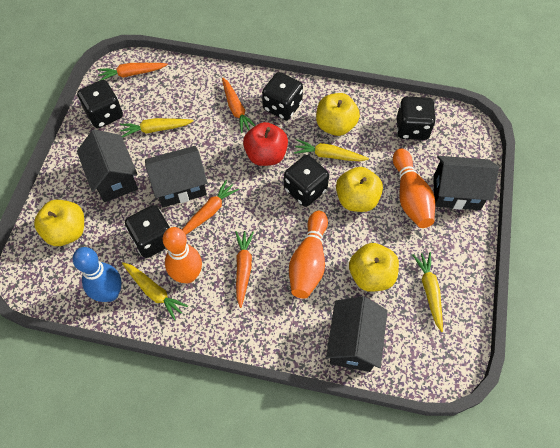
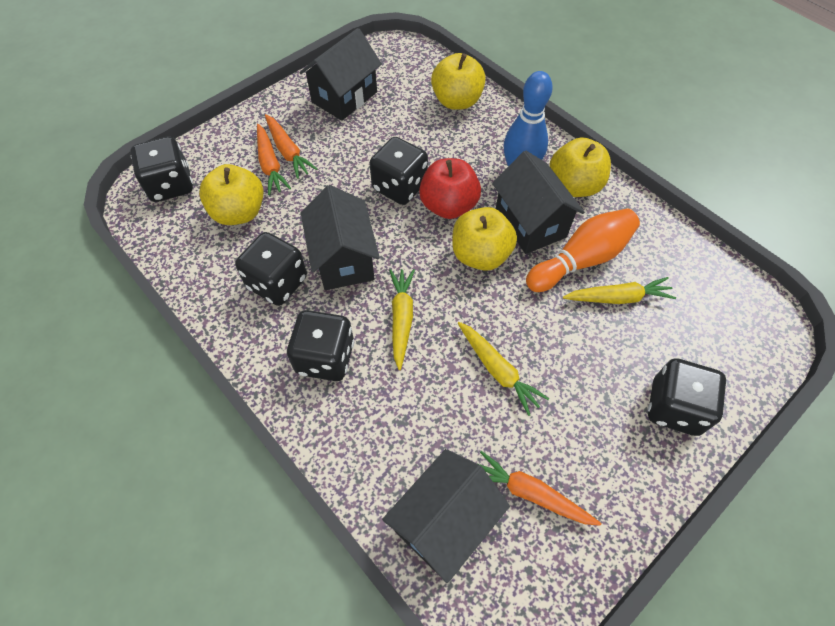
orange bowling pin: 3 -> 1
orange carrot: 4 -> 3
yellow carrot: 4 -> 3

